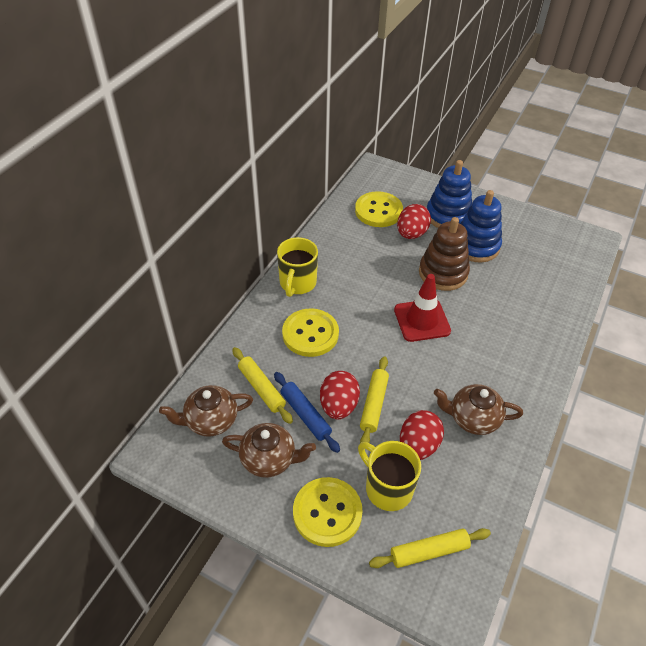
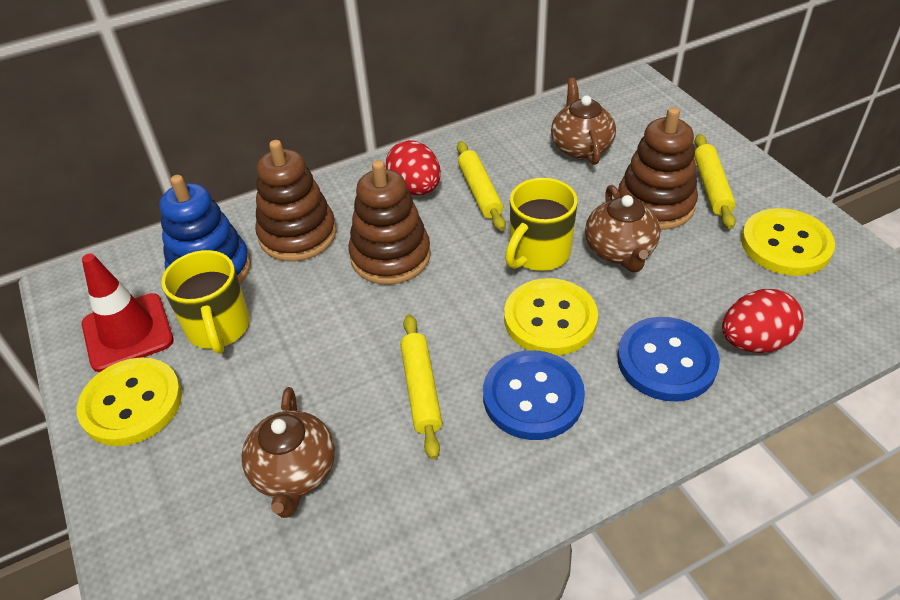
blue button: 0 -> 2
blue rolling pin: 1 -> 0
blue stacking toy: 2 -> 1
brown stacking toy: 1 -> 3
red egg: 3 -> 2

